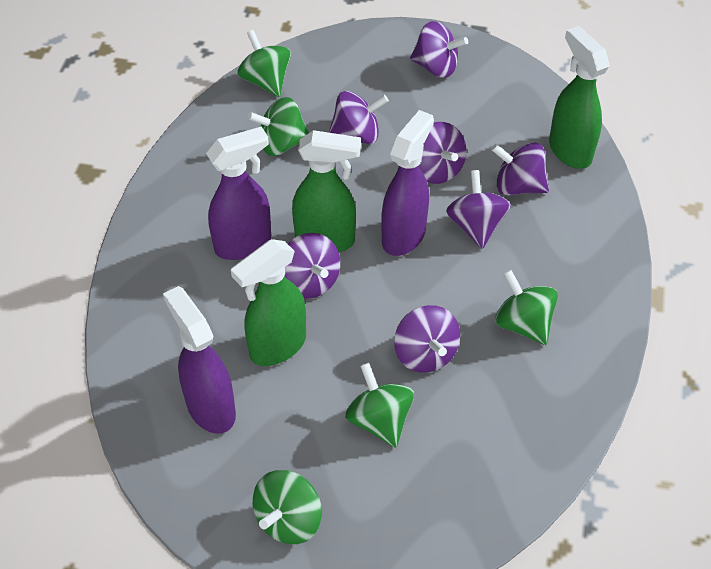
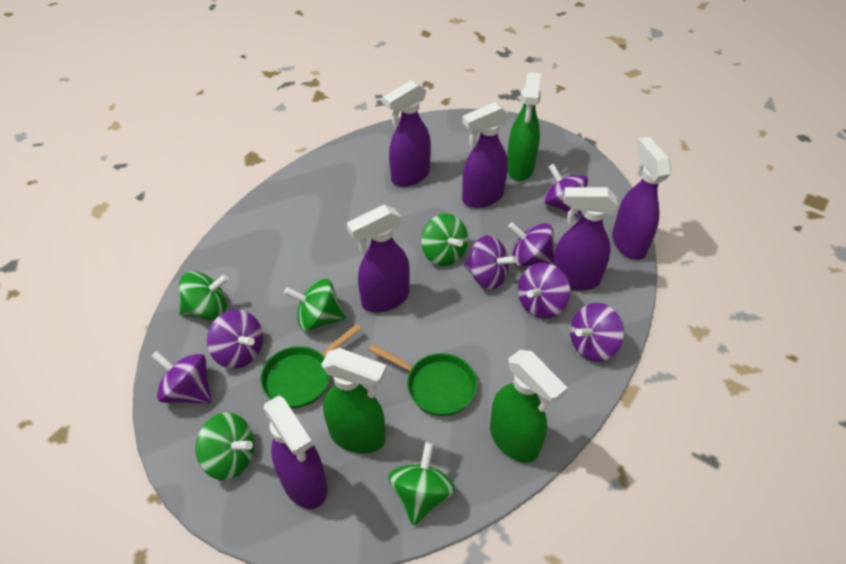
green pan: 0 -> 2
purple spray bottle: 3 -> 6

